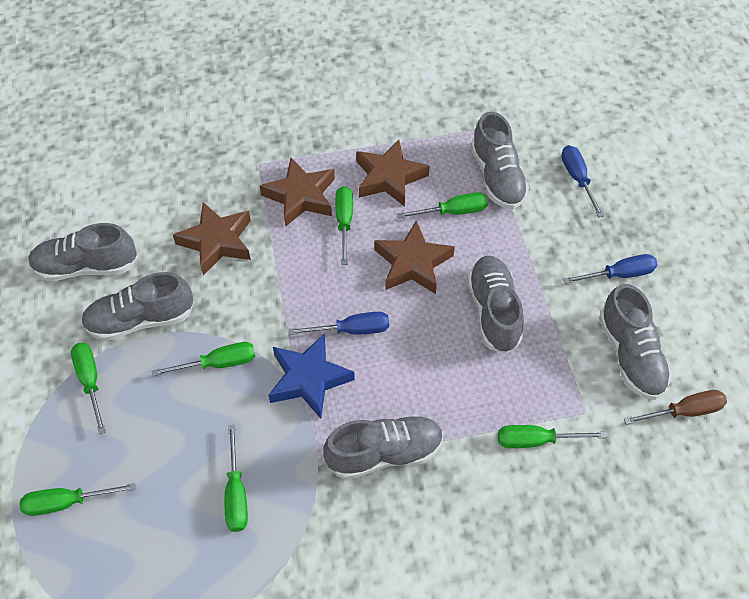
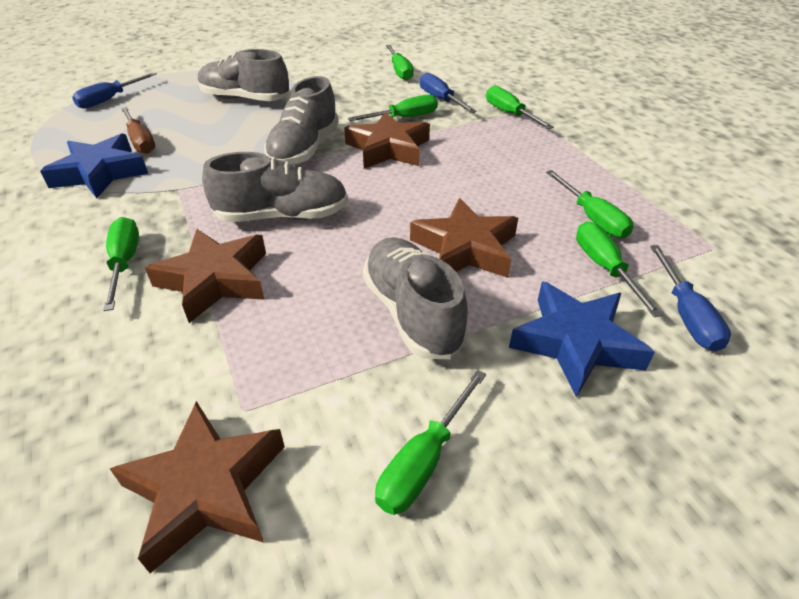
blue star: 1 -> 2
grey shoe: 6 -> 4

